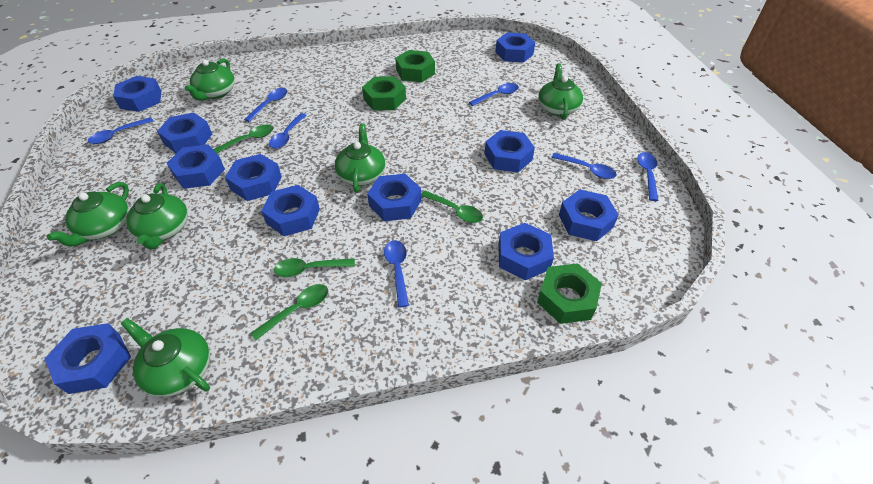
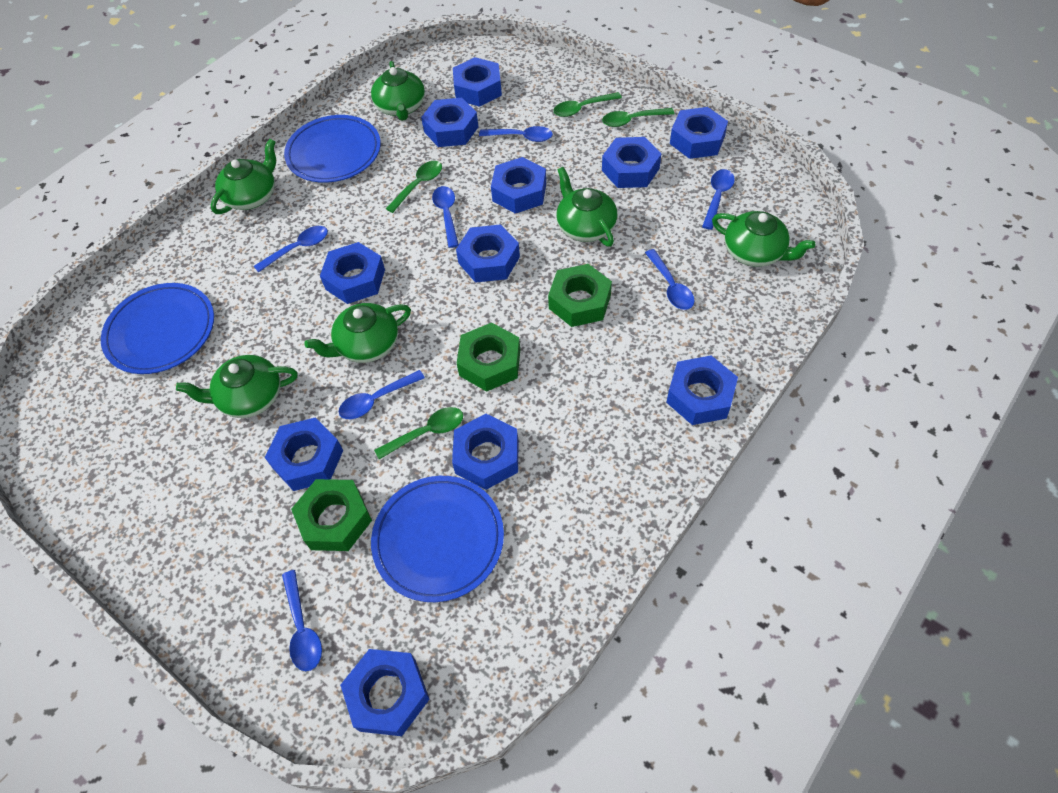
blue plate: 0 -> 3

